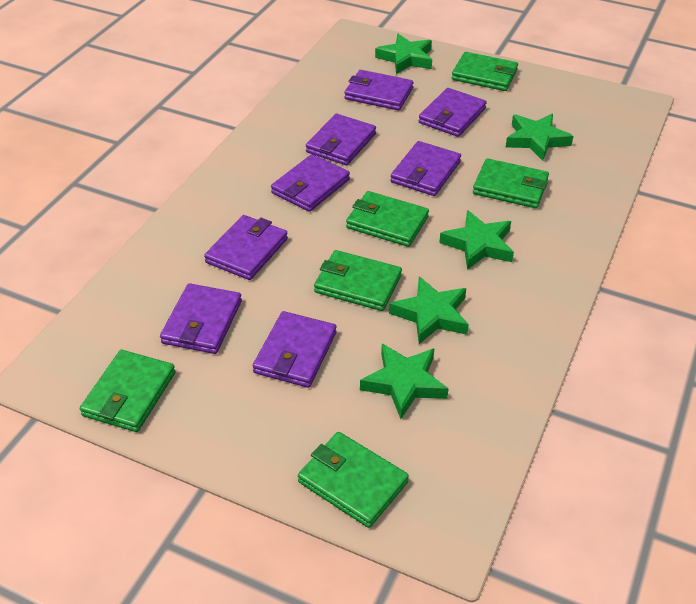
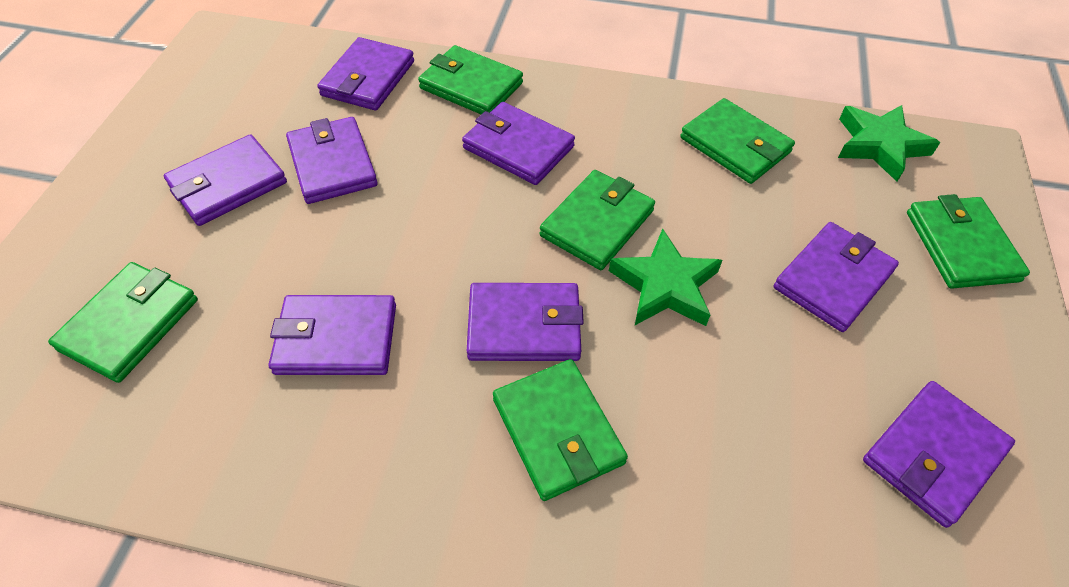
green star: 5 -> 2

